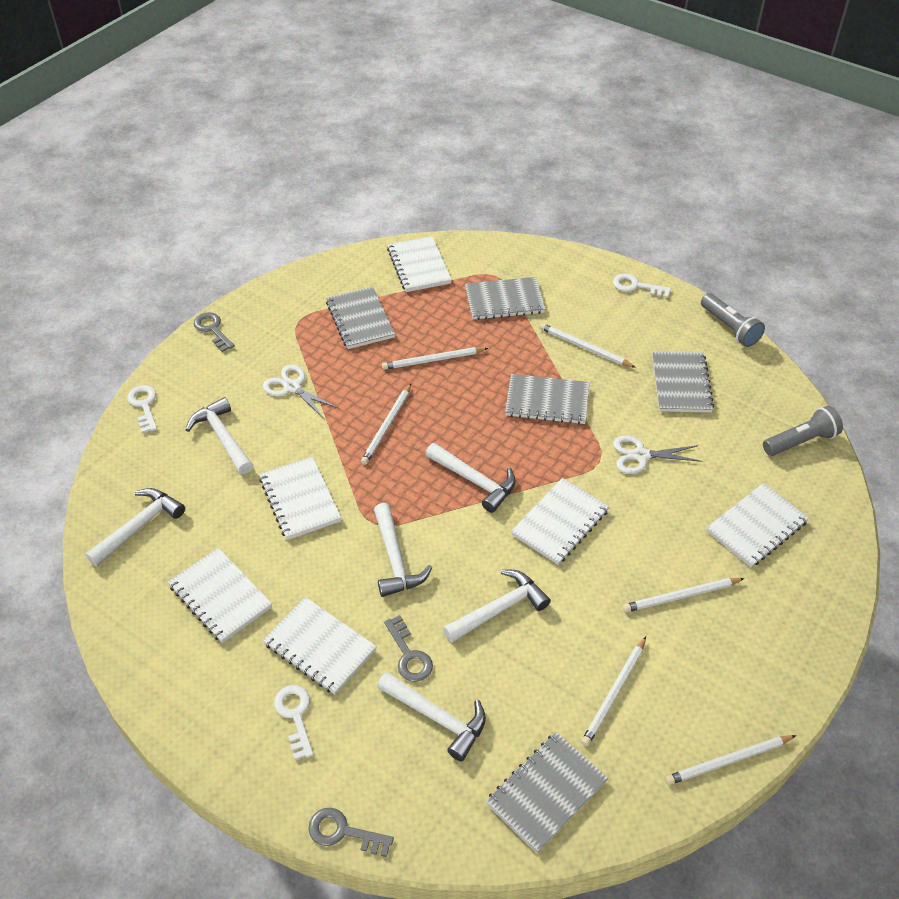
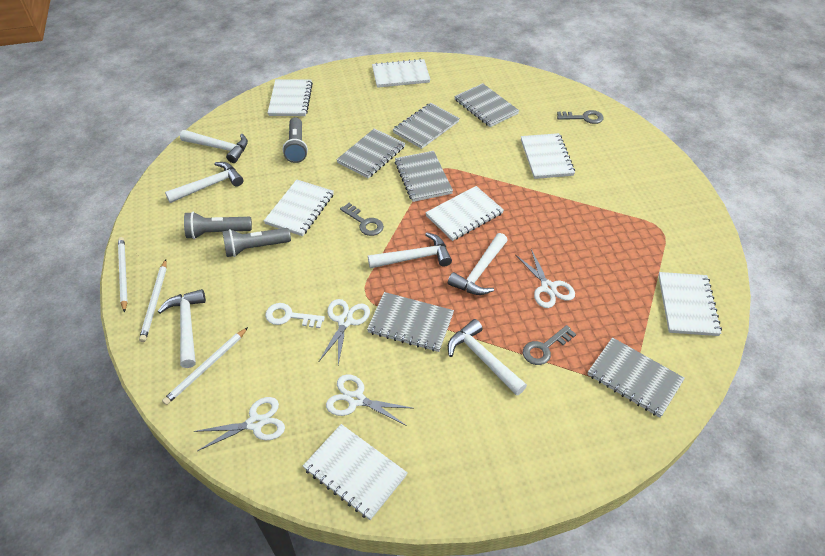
grey flashlight: 2 -> 3
grey notebook: 5 -> 6
white key: 3 -> 1
white notebook: 6 -> 7
white pencil: 6 -> 3
white scissors: 2 -> 4

